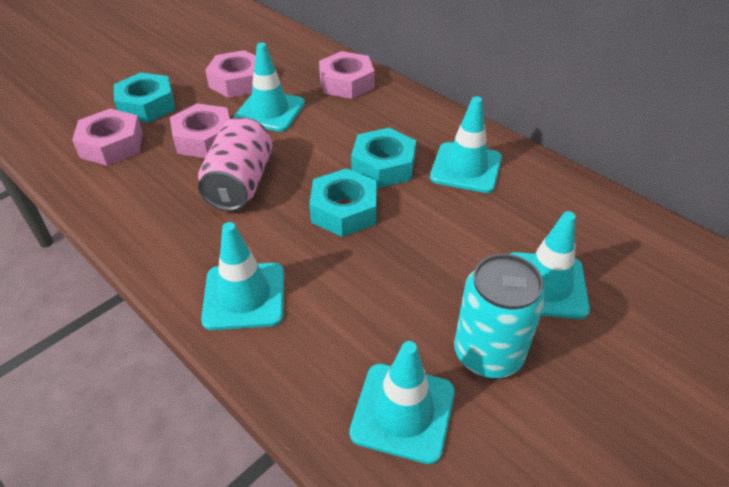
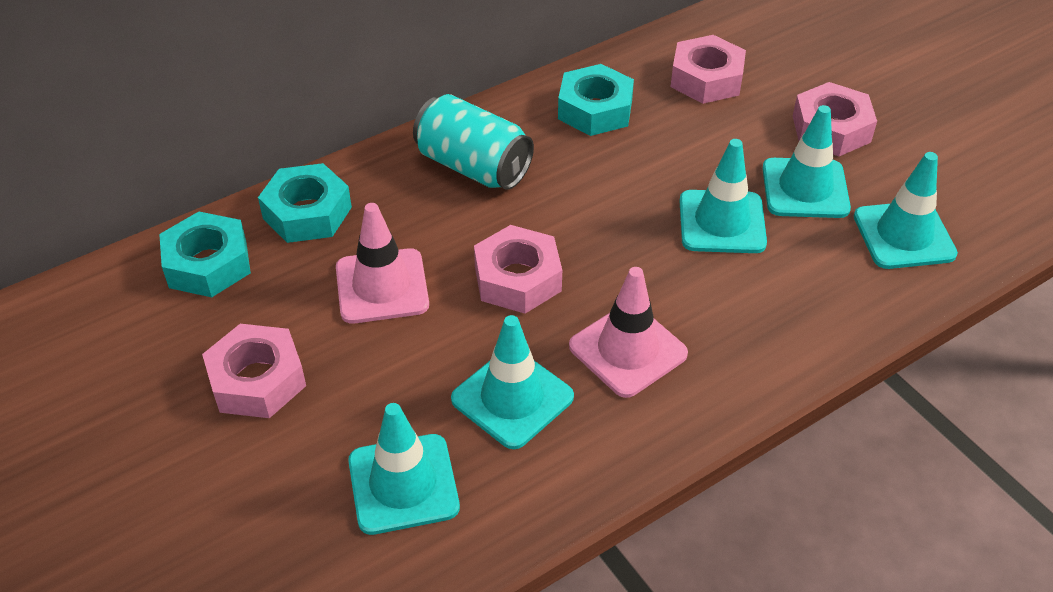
pink can: 1 -> 0
pink traffic cone: 0 -> 2

